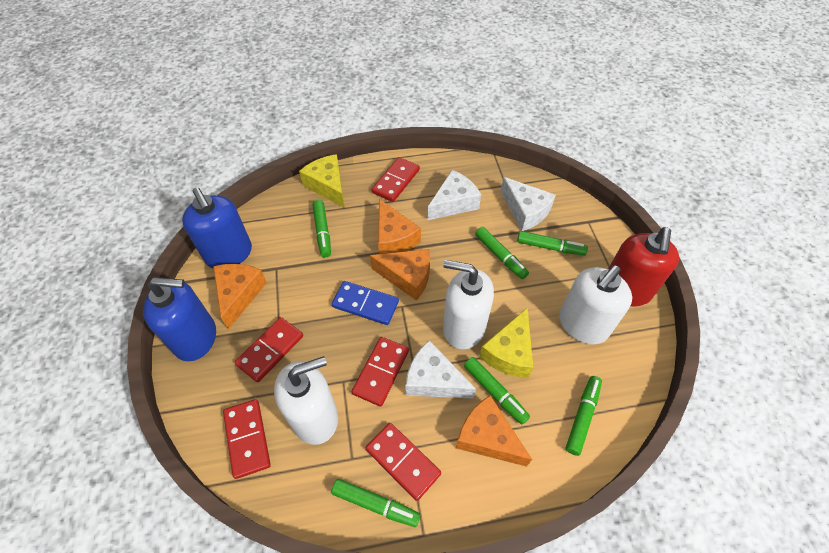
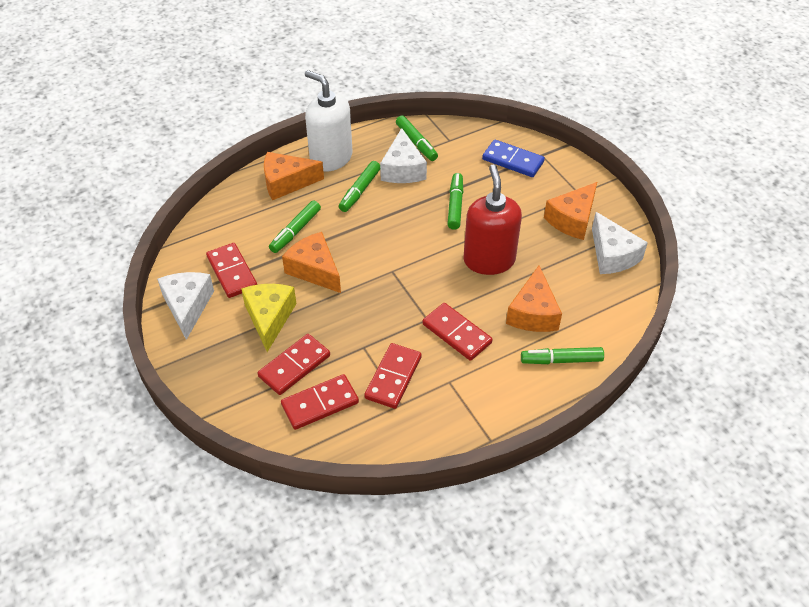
blue soap dispenser: 2 -> 0
green marker: 6 -> 5
white soap dispenser: 3 -> 1
yellow cheese: 2 -> 1

